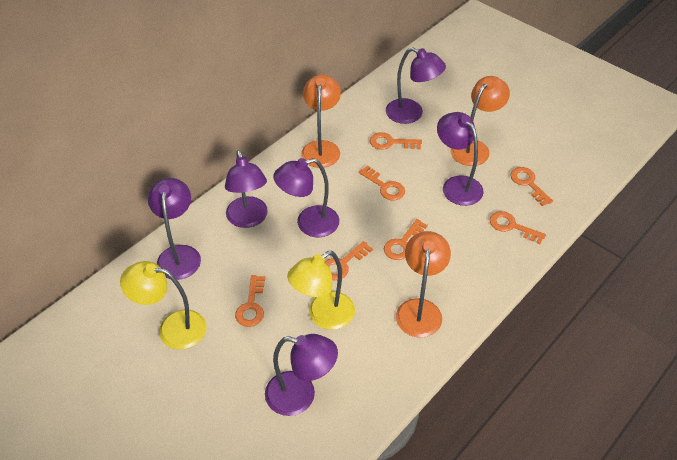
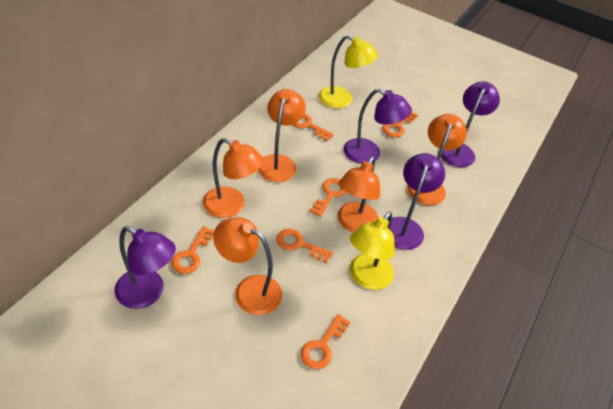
orange key: 7 -> 6
orange lamp: 3 -> 5
purple lamp: 6 -> 4

